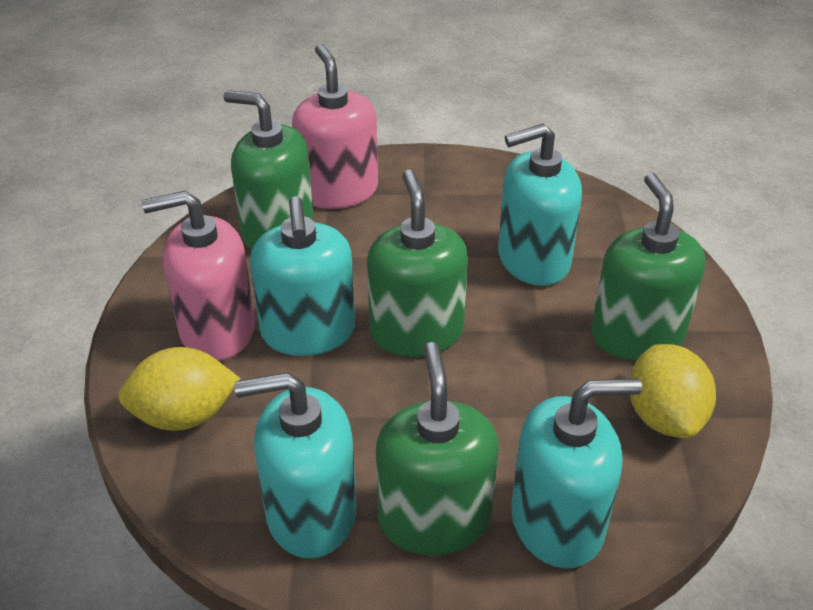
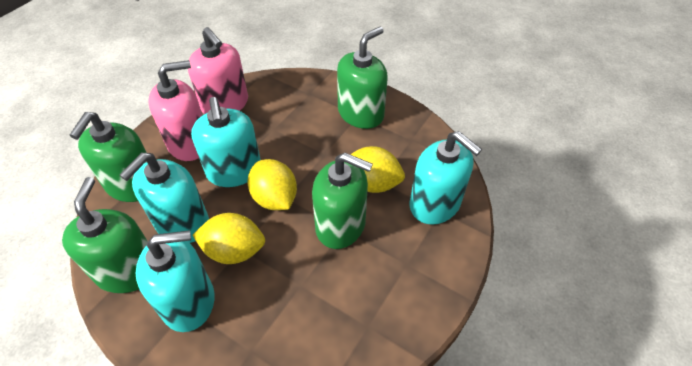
yellow lemon: 2 -> 3

